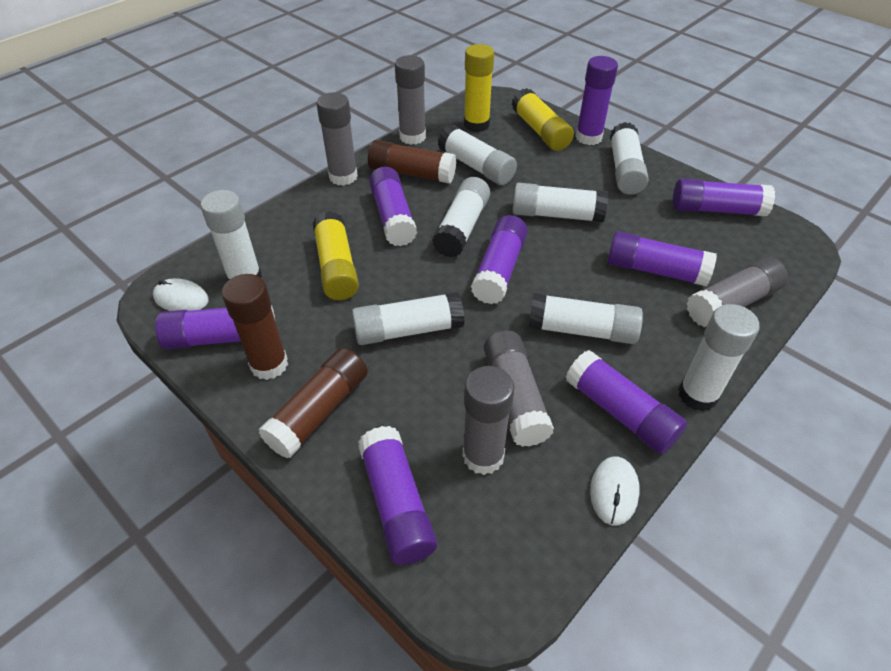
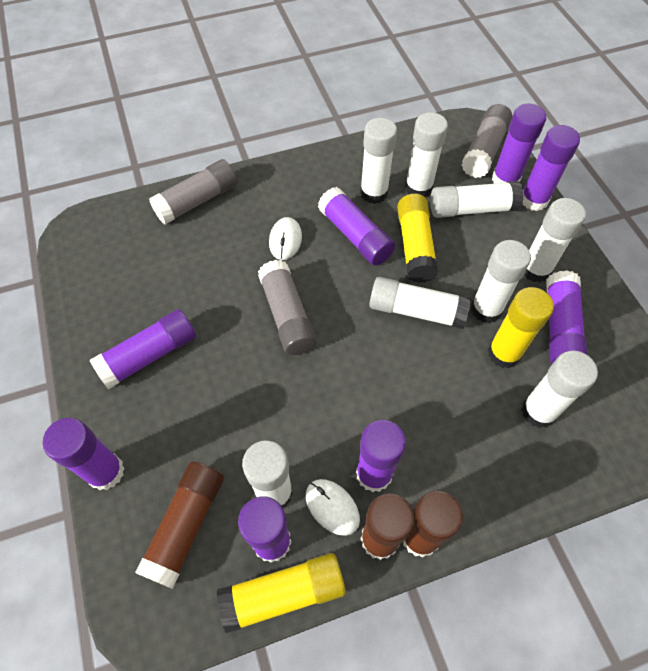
grey glue stick: 5 -> 3

